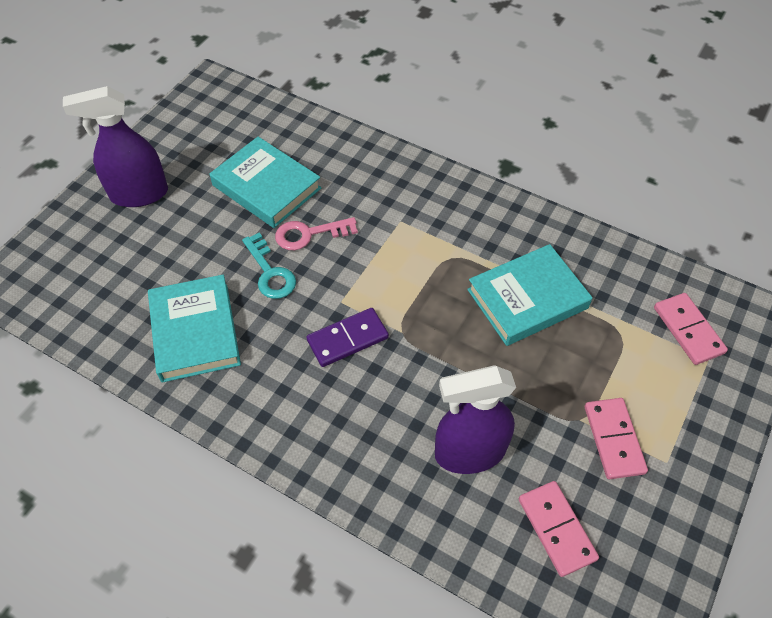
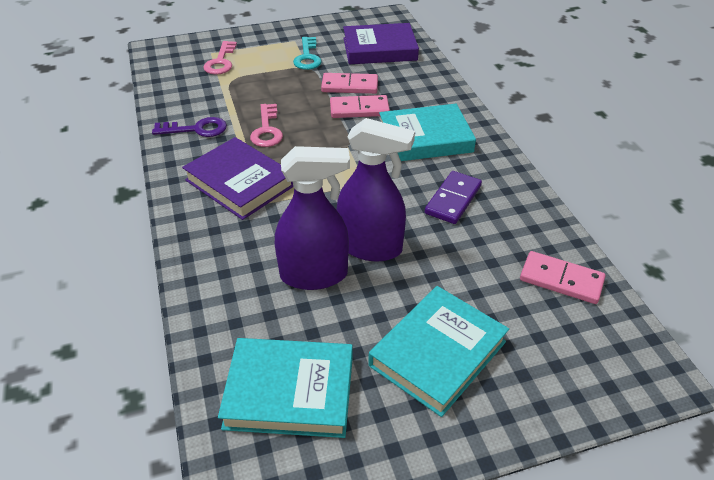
pink key: 1 -> 2
purple book: 0 -> 2
purple key: 0 -> 1

